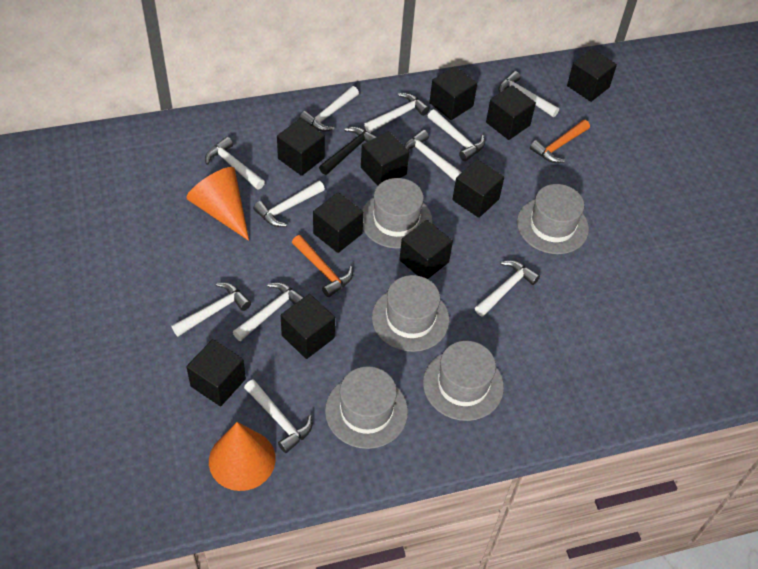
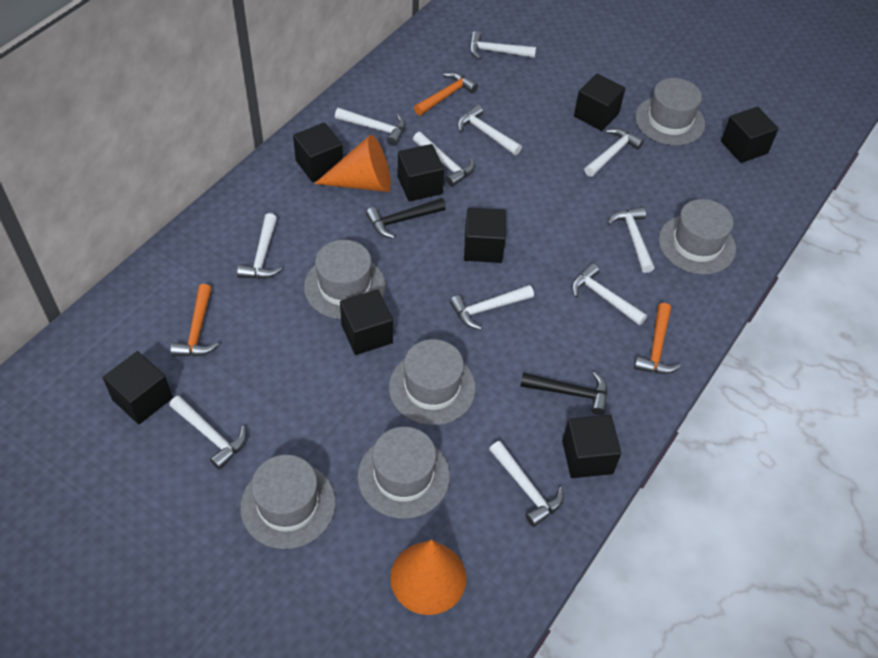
black cube: 10 -> 8
black hammer: 1 -> 2
grey hat: 5 -> 6
orange hammer: 2 -> 3

